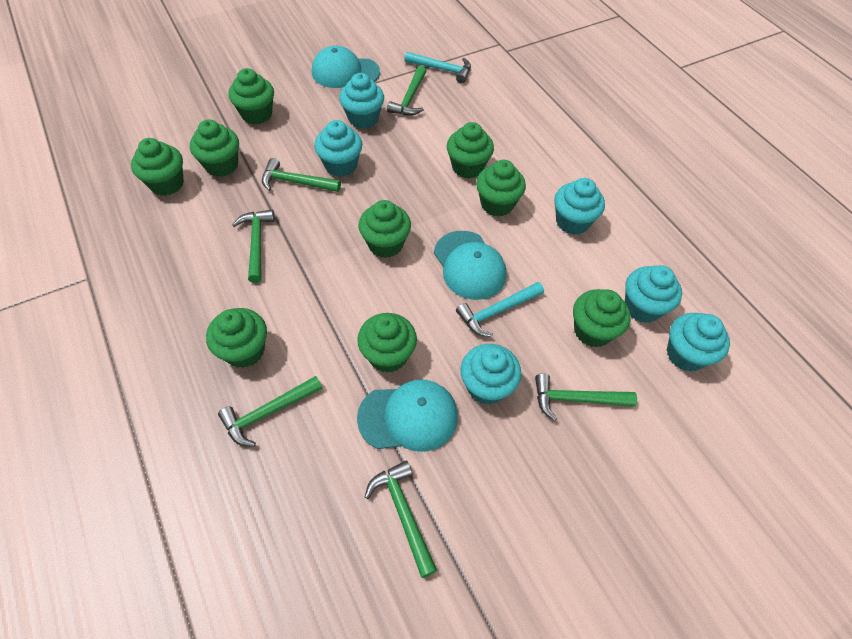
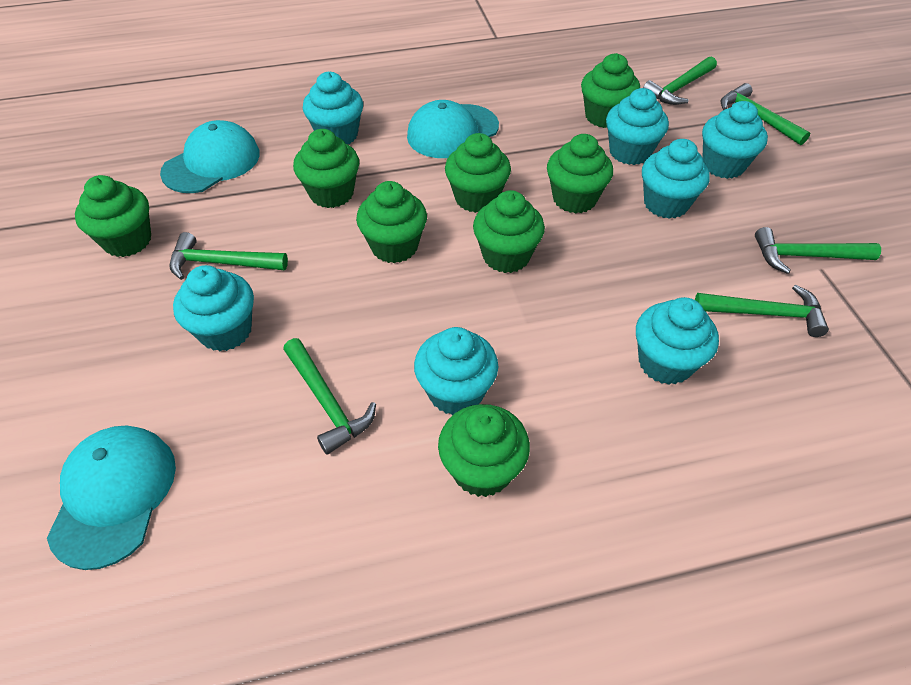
green cupcake: 9 -> 8
turquoise cupcake: 6 -> 7
turquoise hammer: 2 -> 0

